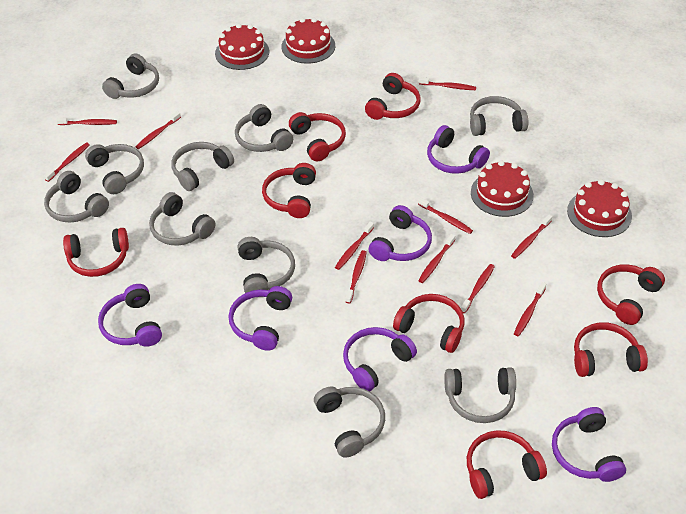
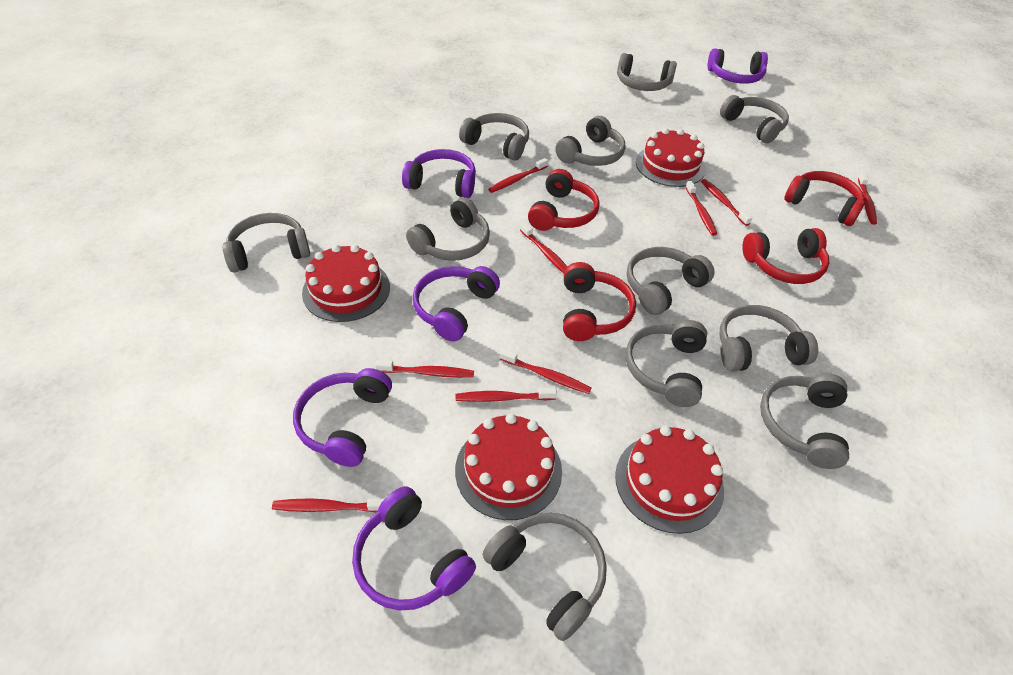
grey headphones: 10 -> 11
purple headphones: 6 -> 5
red headphones: 8 -> 4
red toothbrush: 11 -> 9

